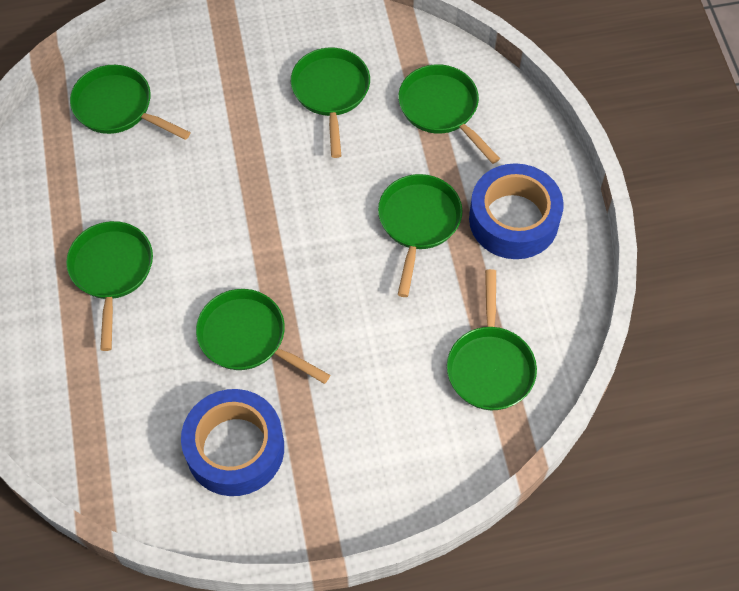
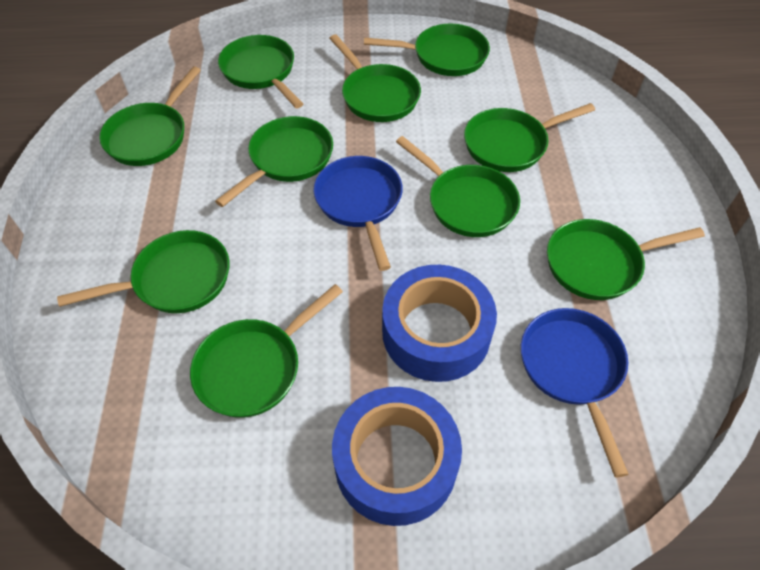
blue pan: 0 -> 2
green pan: 7 -> 10

